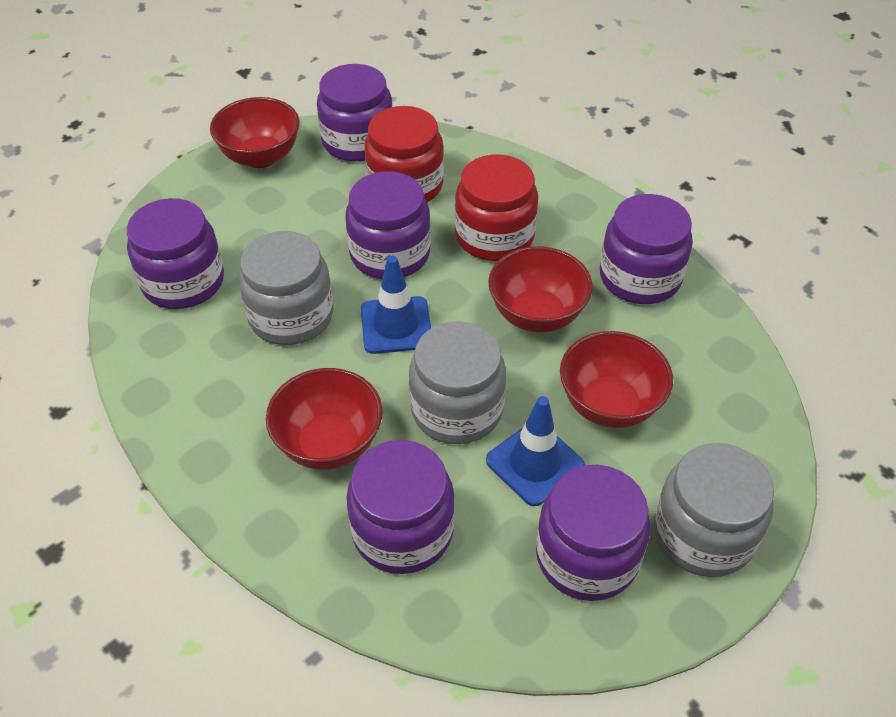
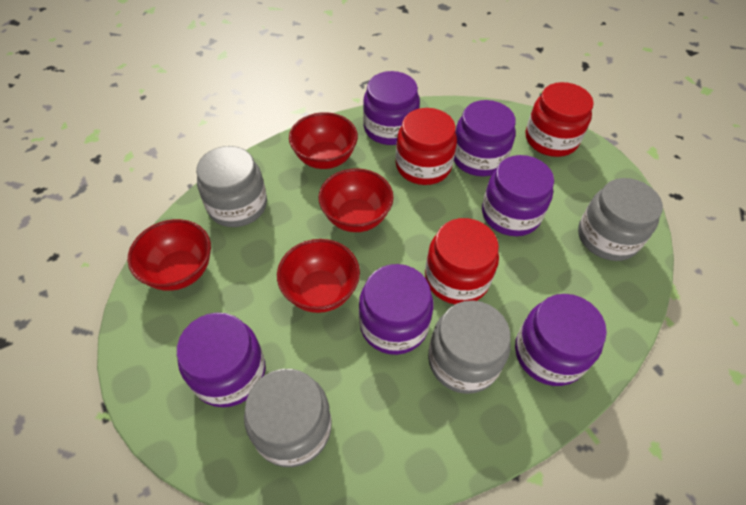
blue traffic cone: 2 -> 0
grey jar: 3 -> 4
red jar: 2 -> 3

